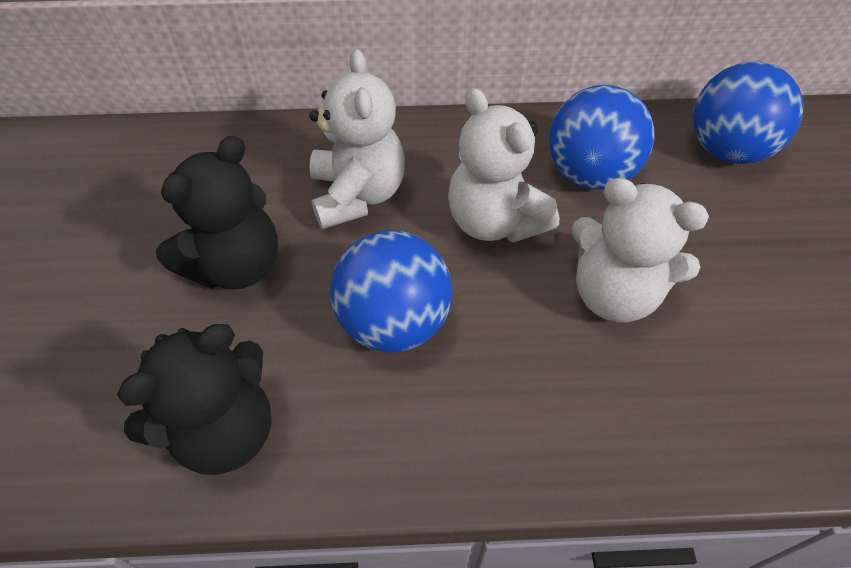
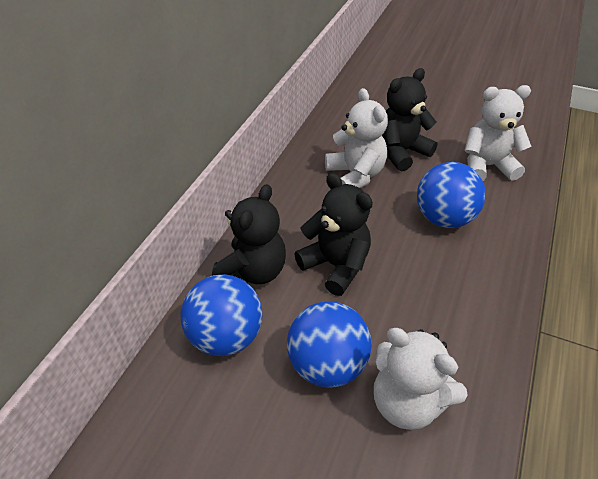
black teddy bear: 2 -> 3

